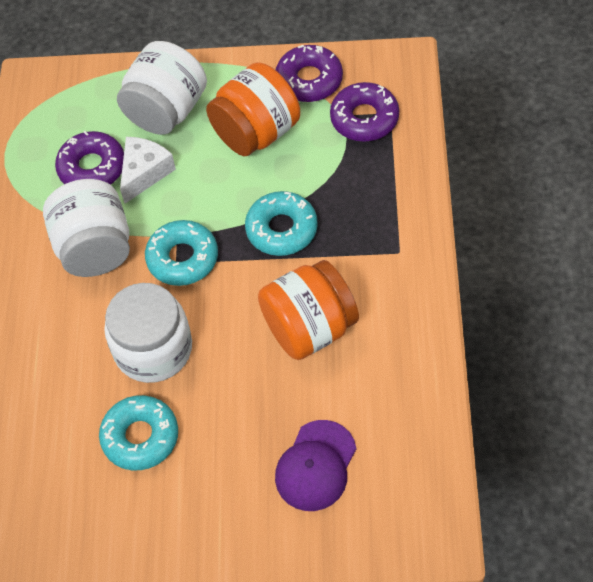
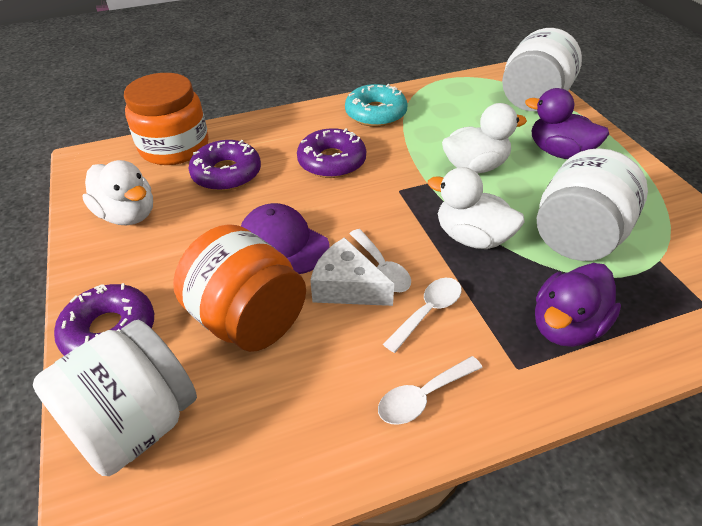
purple duck: 0 -> 2
turquoise donut: 3 -> 1
white duck: 0 -> 3
white spoon: 0 -> 3

